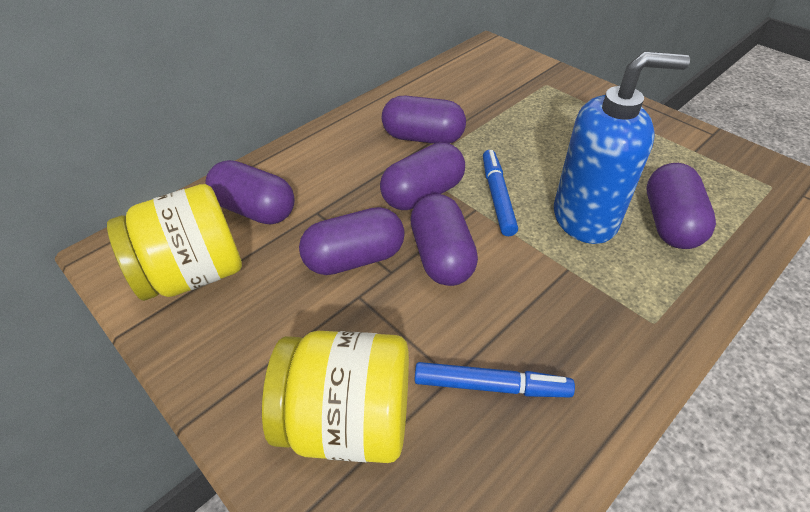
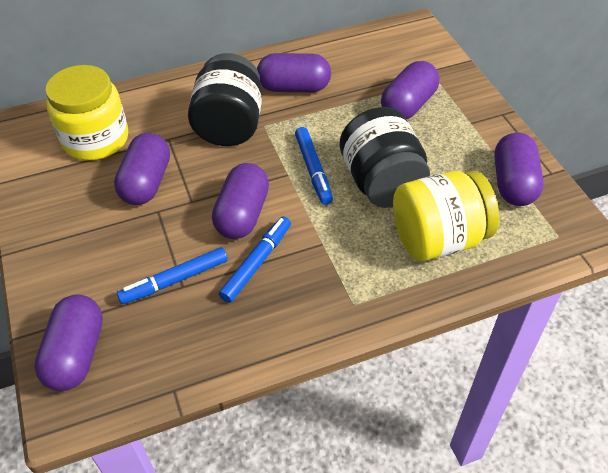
black jar: 0 -> 2
blue marker: 2 -> 3
blue soap dispenser: 1 -> 0

